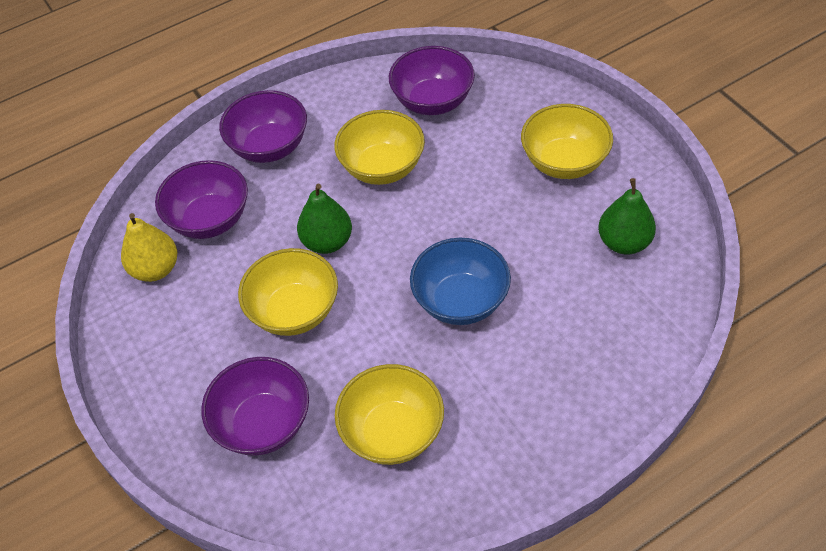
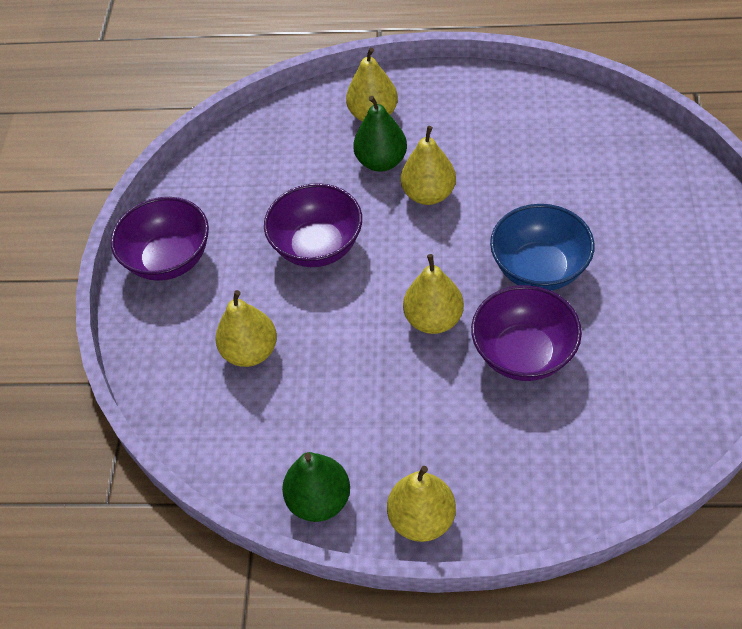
purple bowl: 4 -> 3
yellow bowl: 4 -> 0
yellow pear: 1 -> 5

